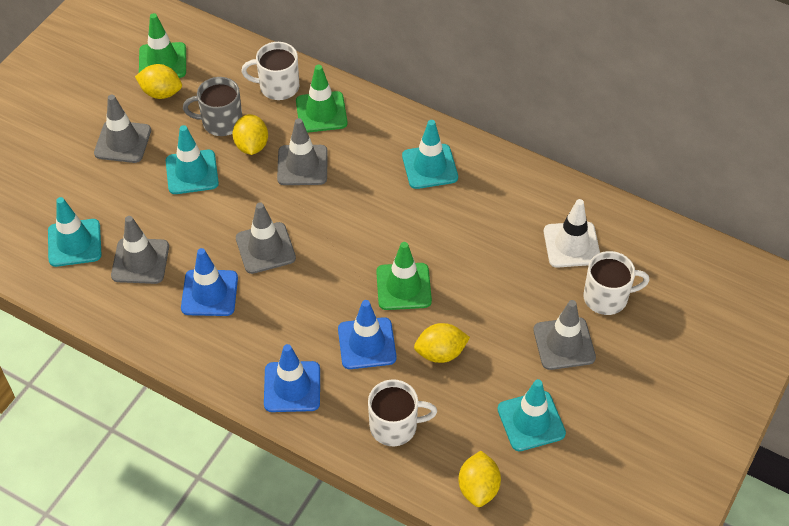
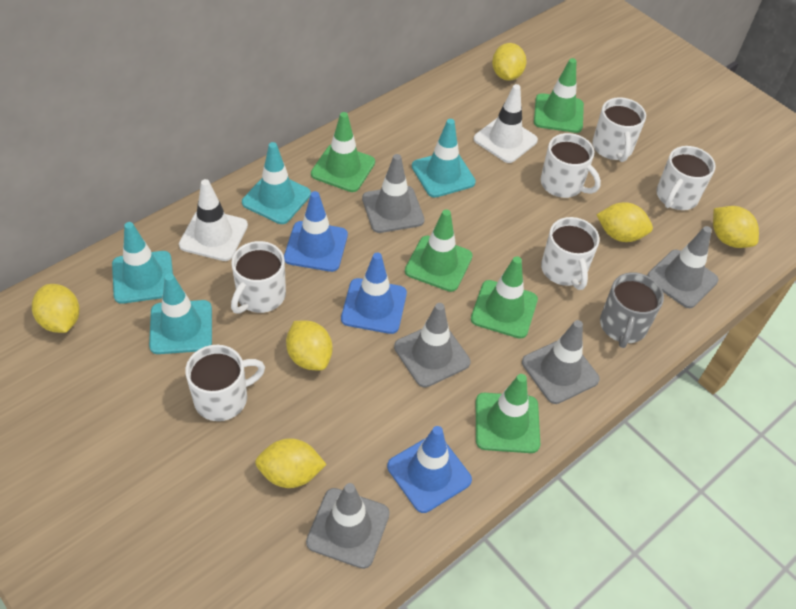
green traffic cone: 3 -> 5
white mug: 3 -> 6
white traffic cone: 1 -> 2
yellow lemon: 4 -> 6

